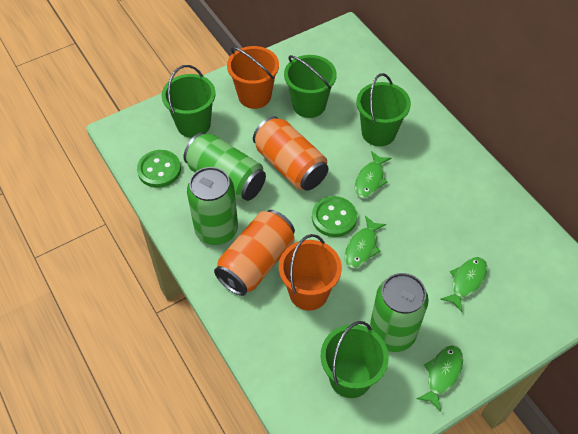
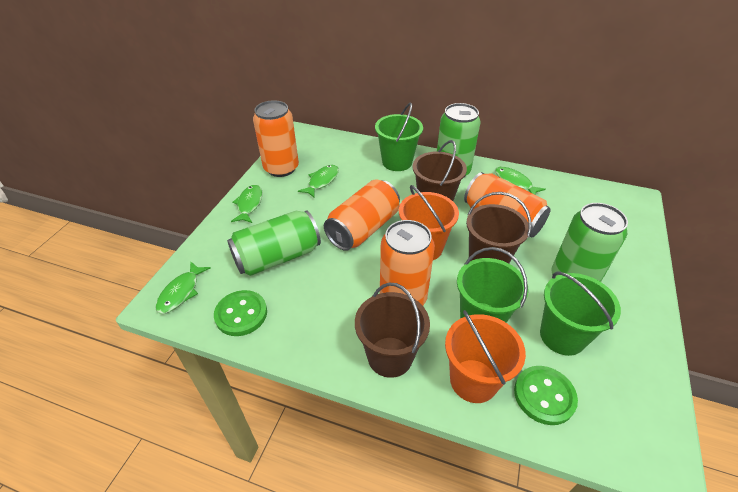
brown bucket: 0 -> 3
green bucket: 4 -> 3
orange can: 2 -> 4

